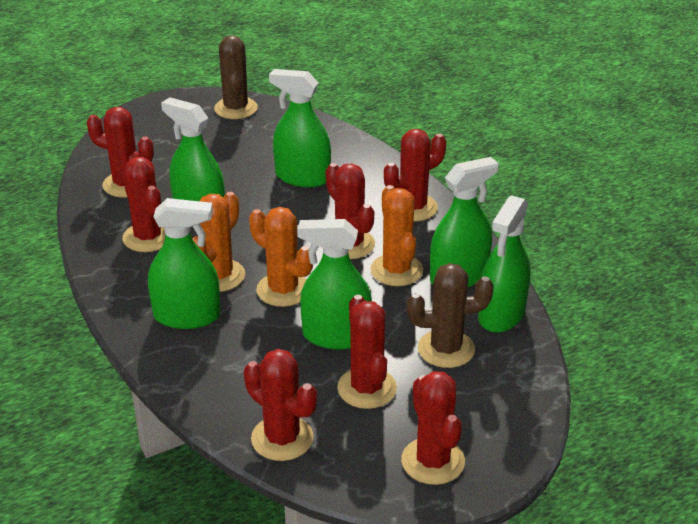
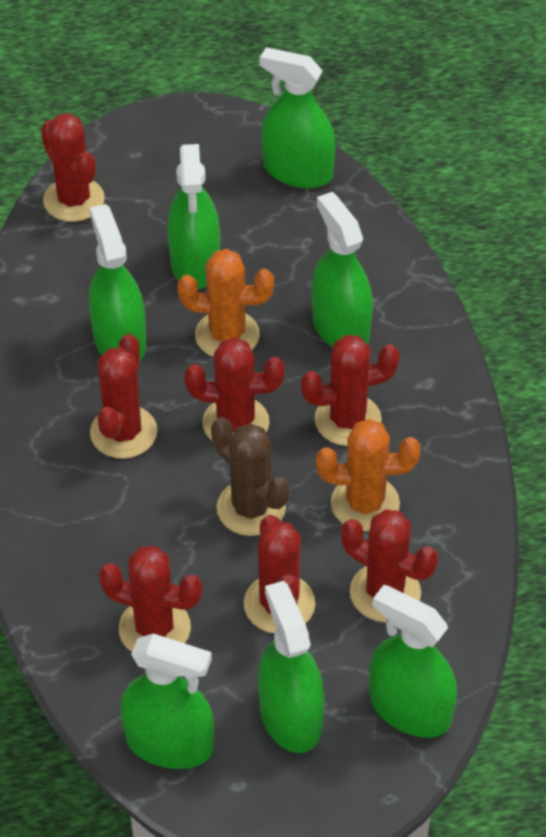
brown cactus: 2 -> 1
green spray bottle: 6 -> 7
orange cactus: 3 -> 2

